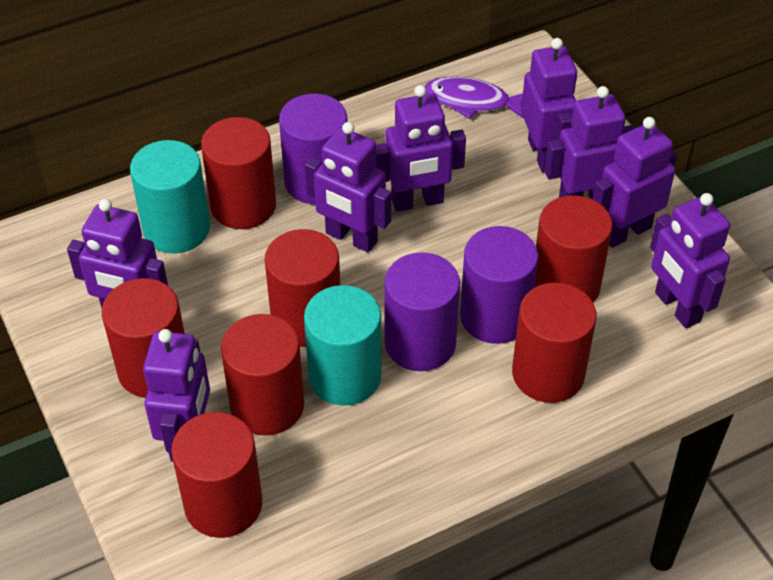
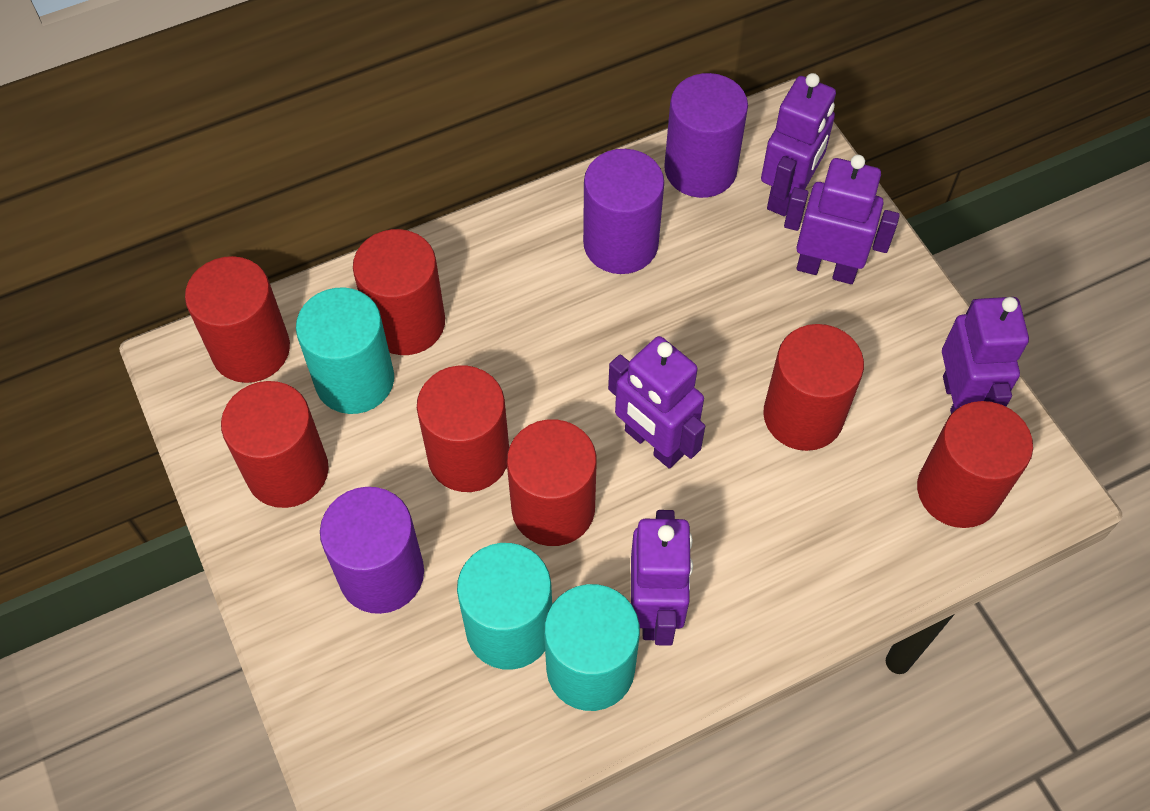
purple fish: 1 -> 0
purple robot: 8 -> 5
turquoise cylinder: 2 -> 3

